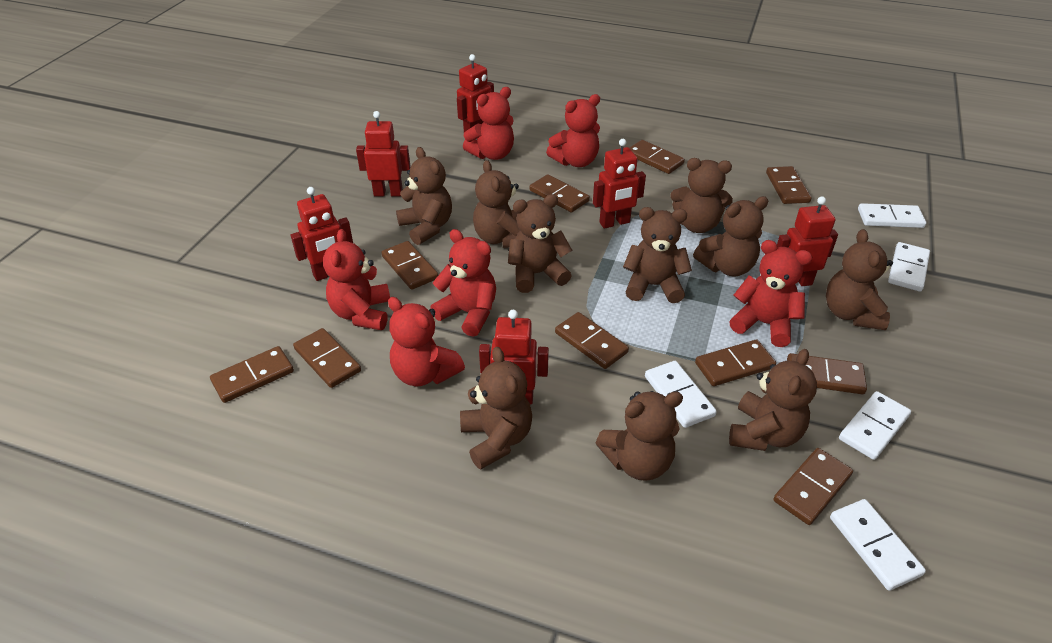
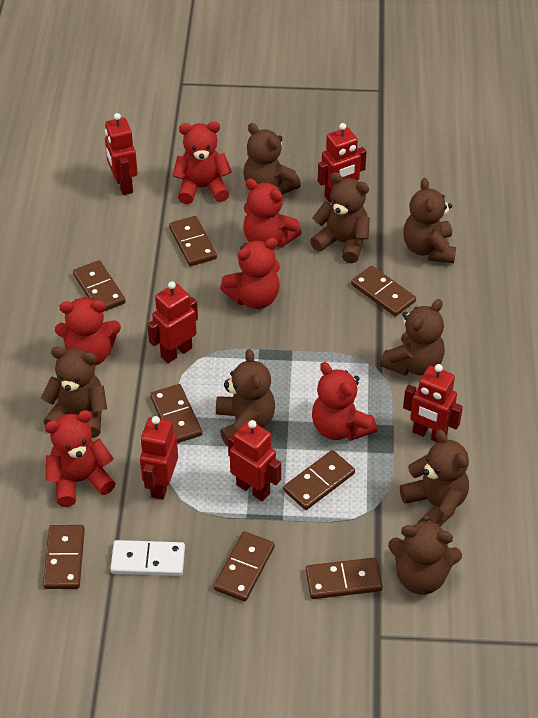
brown domino: 10 -> 8
brown teddy bear: 10 -> 8
white domino: 5 -> 1

